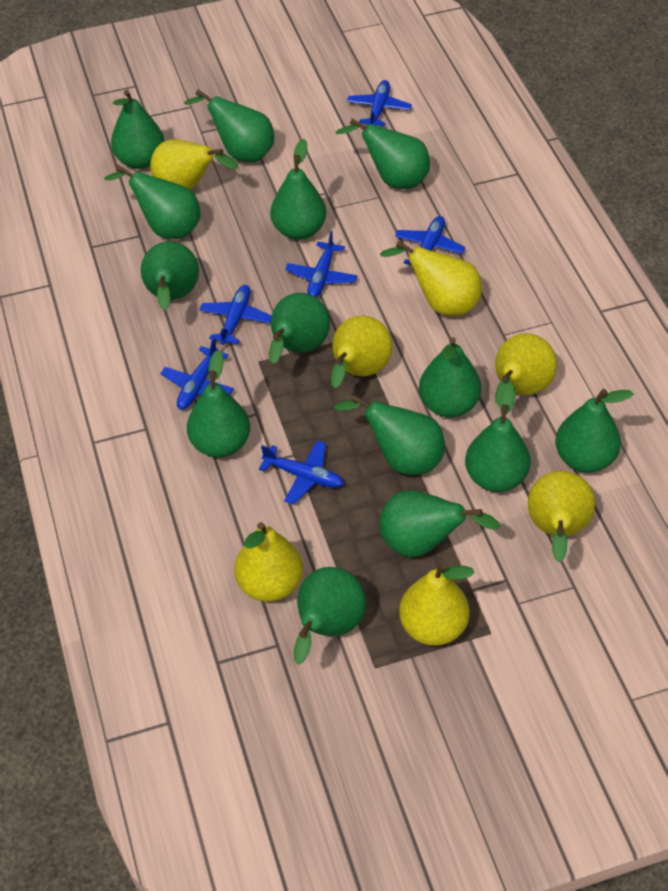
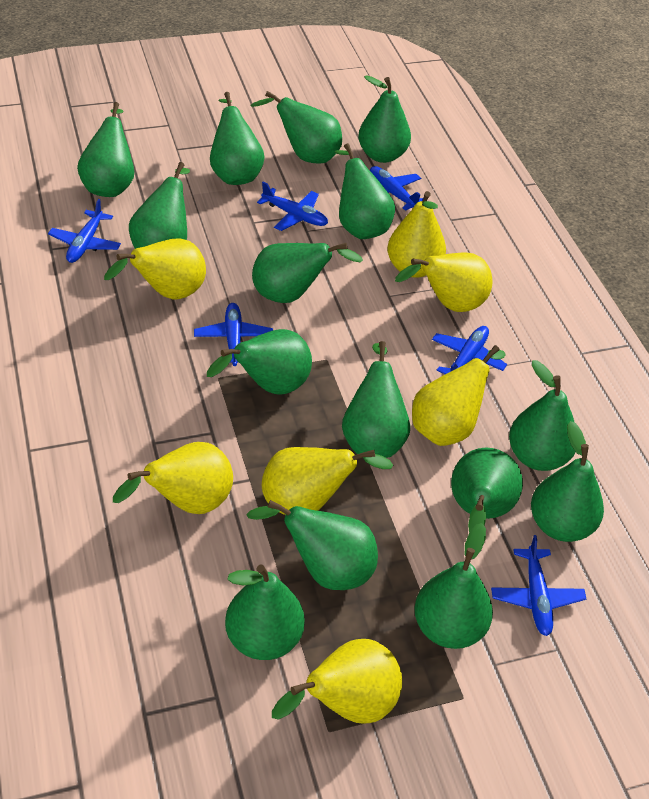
green pear: 14 -> 15

